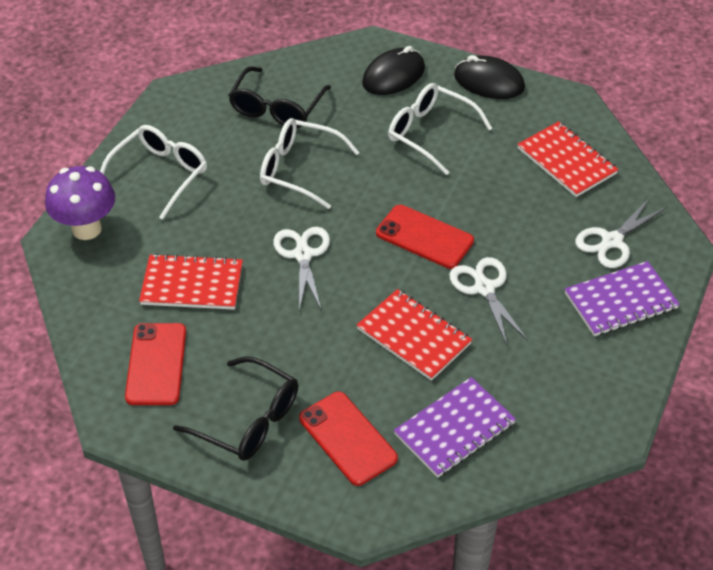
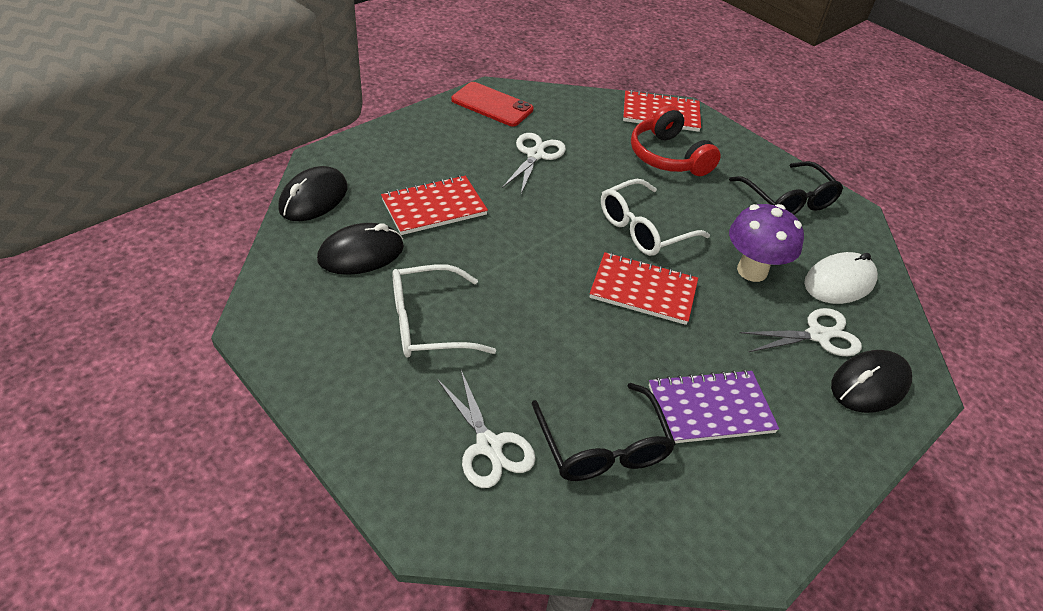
black mouse: 2 -> 3
purple notebook: 2 -> 1
red headphones: 0 -> 1
red phone: 3 -> 1
white glasses: 3 -> 2
white mouse: 0 -> 1

